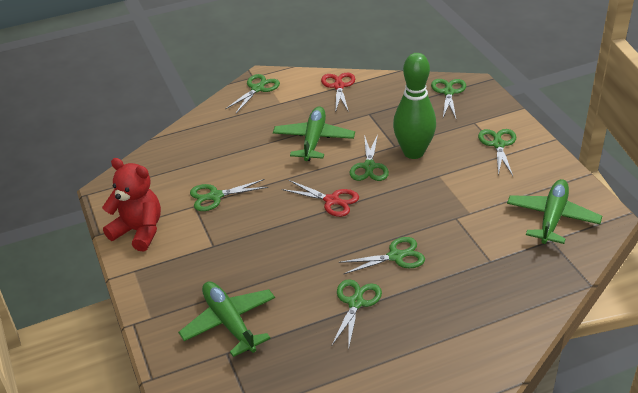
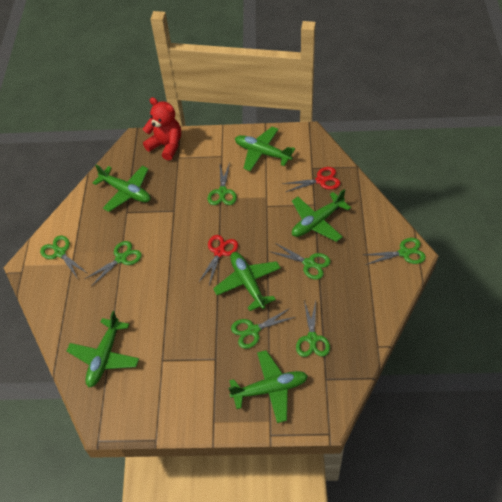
green bowling pin: 1 -> 0
green plane: 3 -> 6

